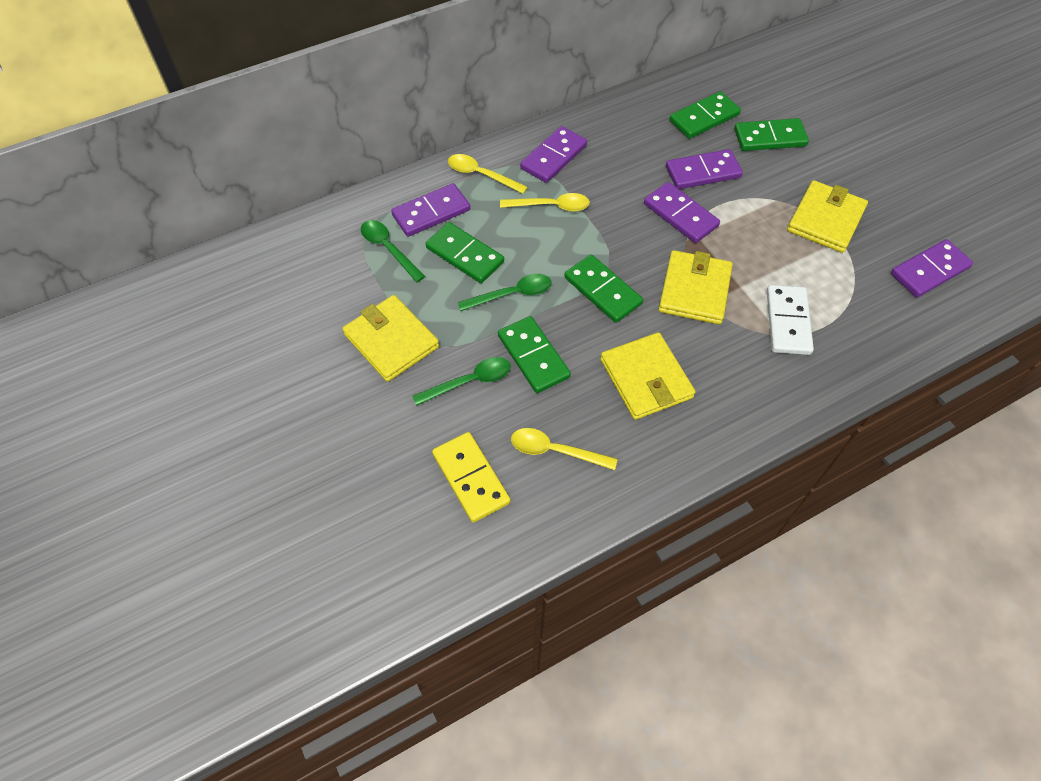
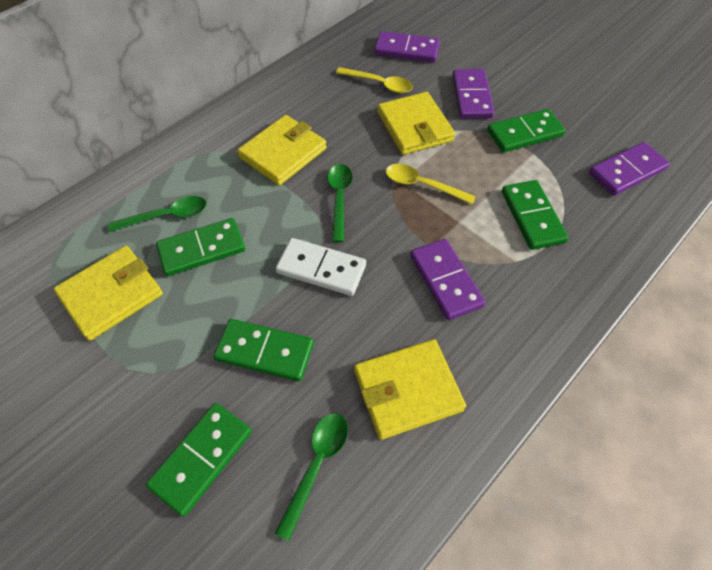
purple domino: 5 -> 4
yellow domino: 1 -> 0
yellow spoon: 3 -> 2

